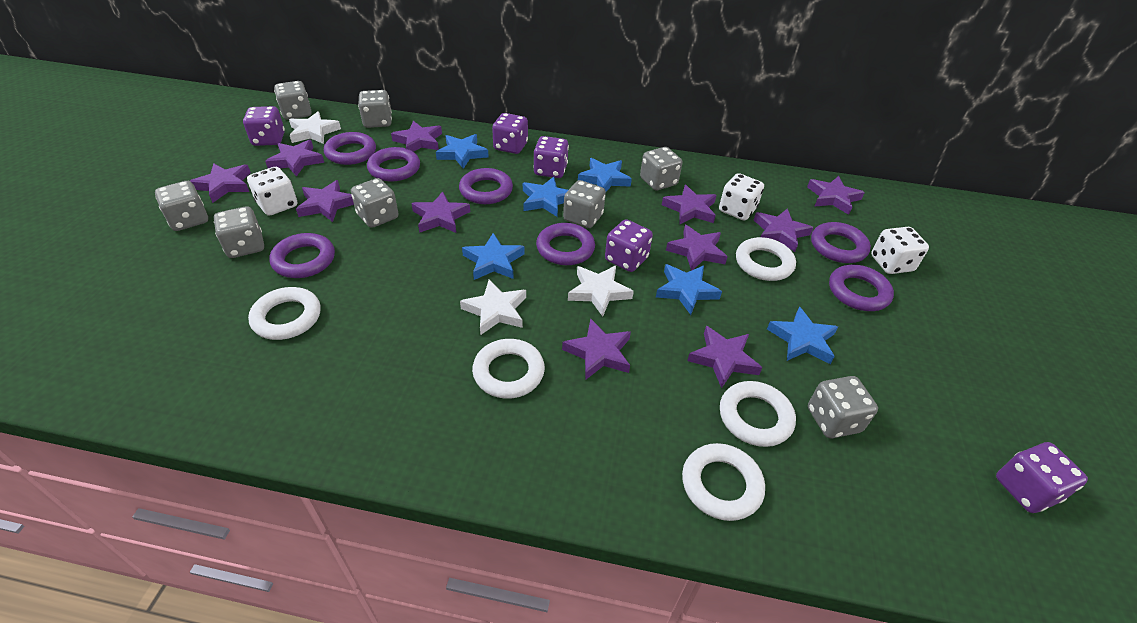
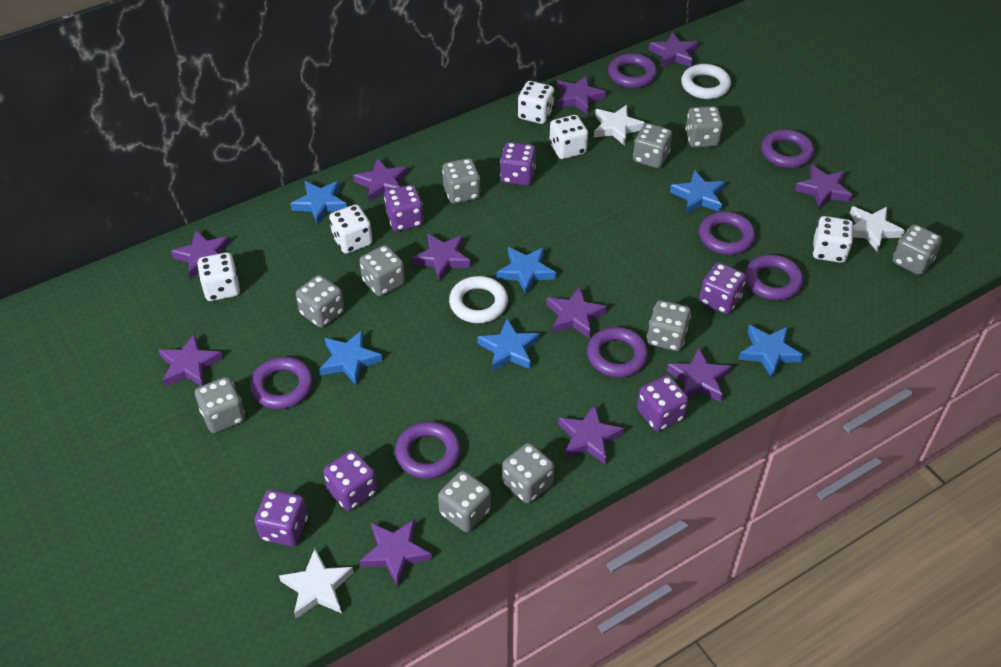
grey dice: 8 -> 10
purple dice: 5 -> 6
white dice: 3 -> 5
white ring: 5 -> 2

